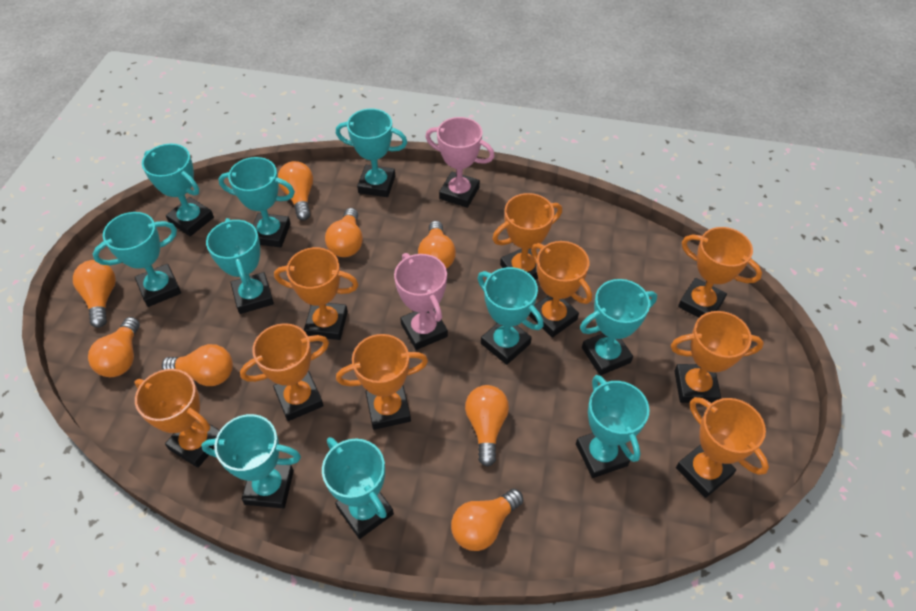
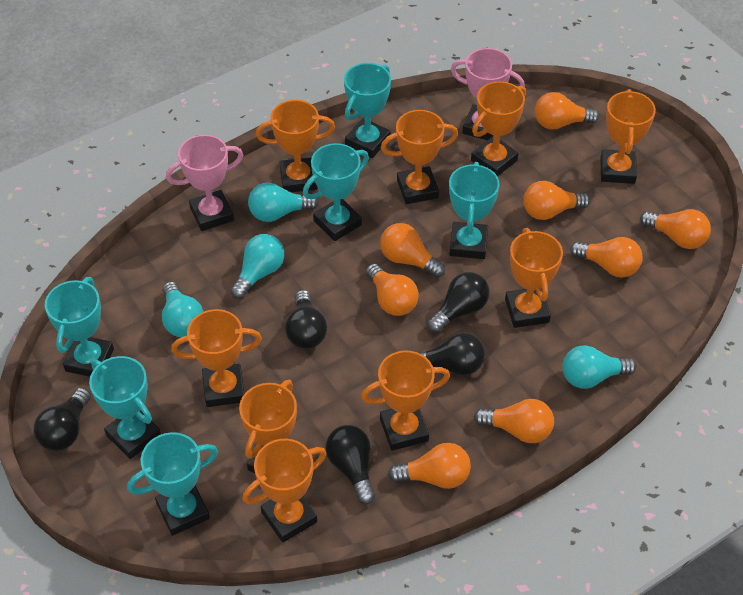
black light bulb: 0 -> 5
turquoise light bulb: 0 -> 4
turquoise trophy: 10 -> 6

